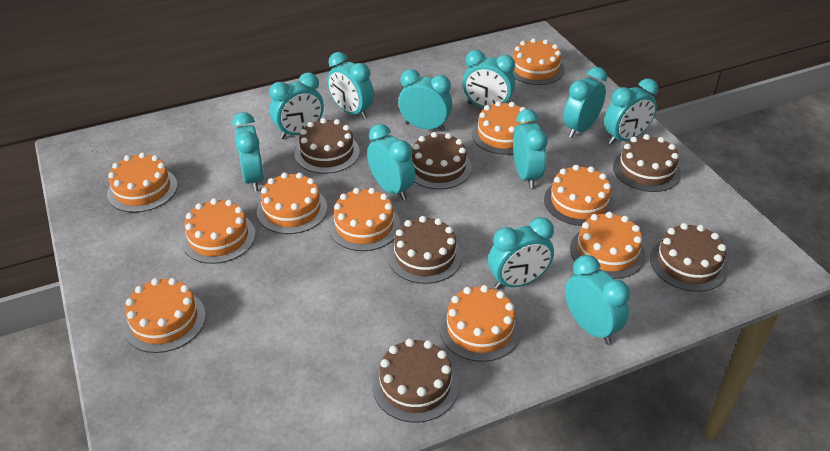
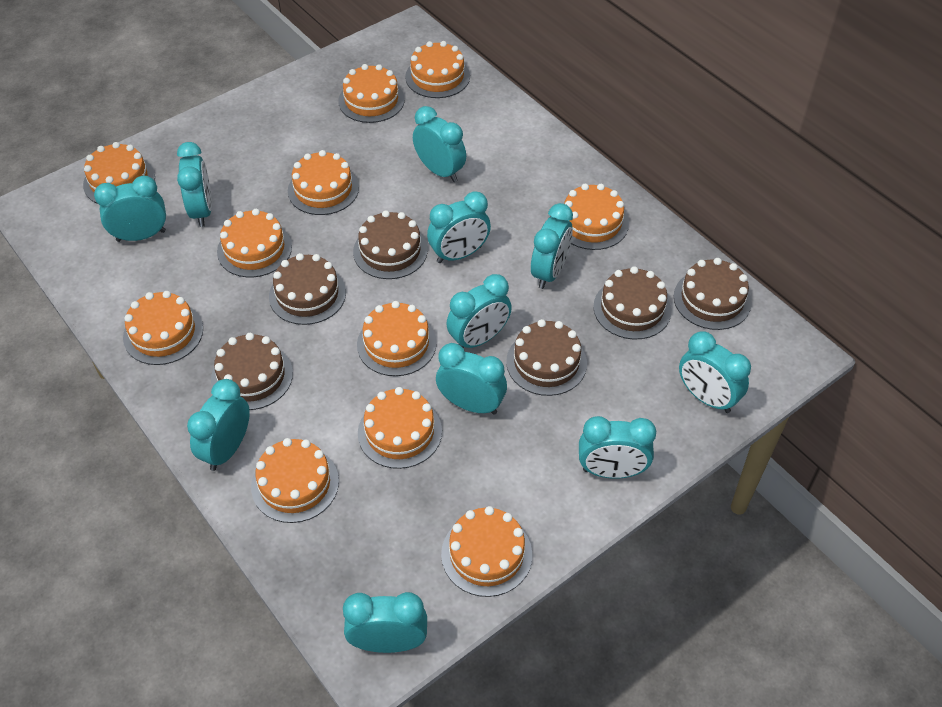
orange cake: 10 -> 11

